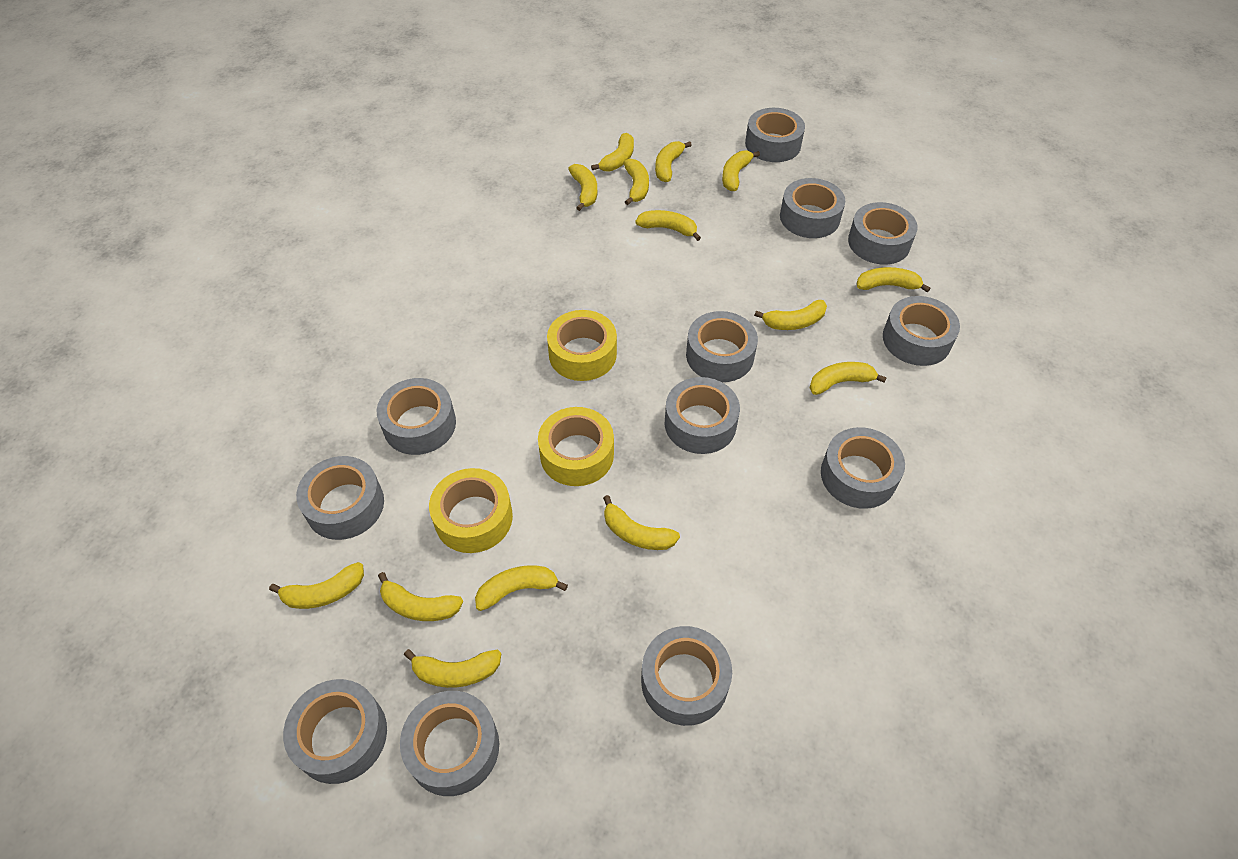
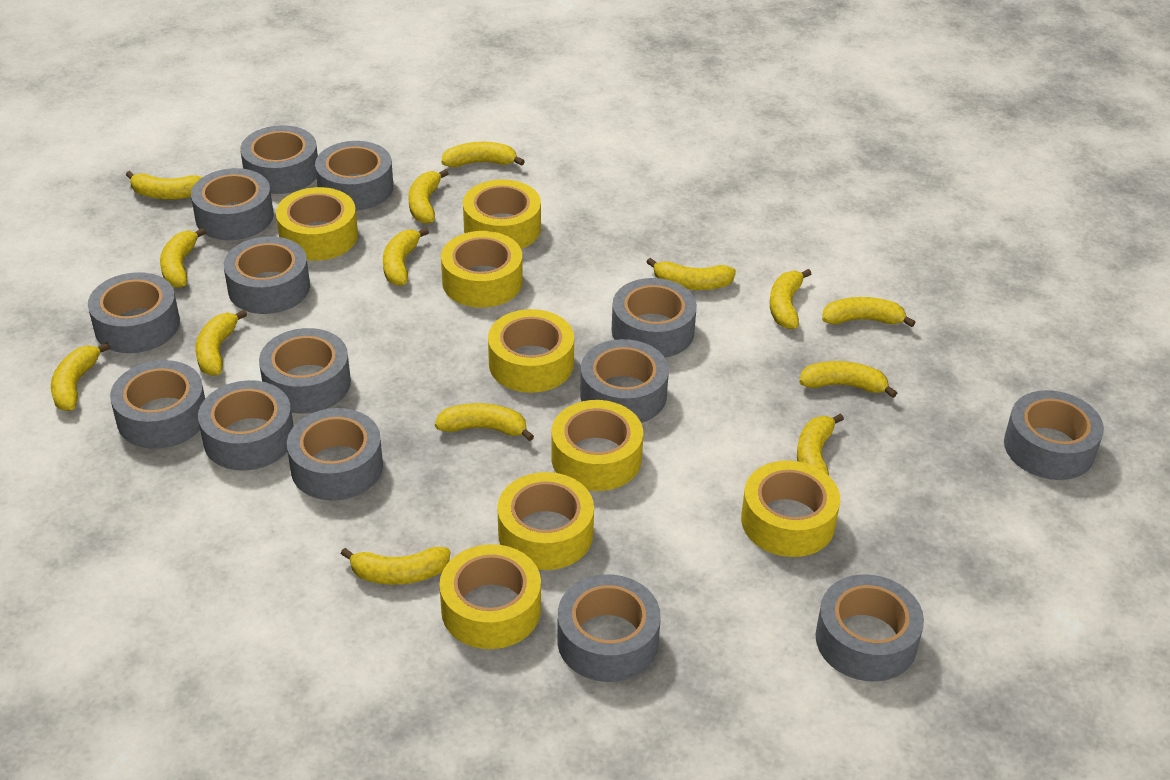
grey tape: 12 -> 14
yellow tape: 3 -> 8

